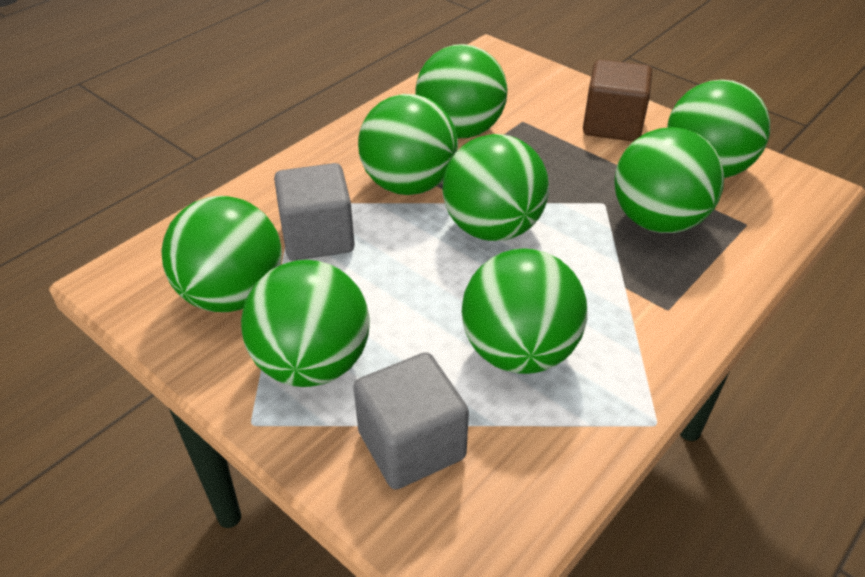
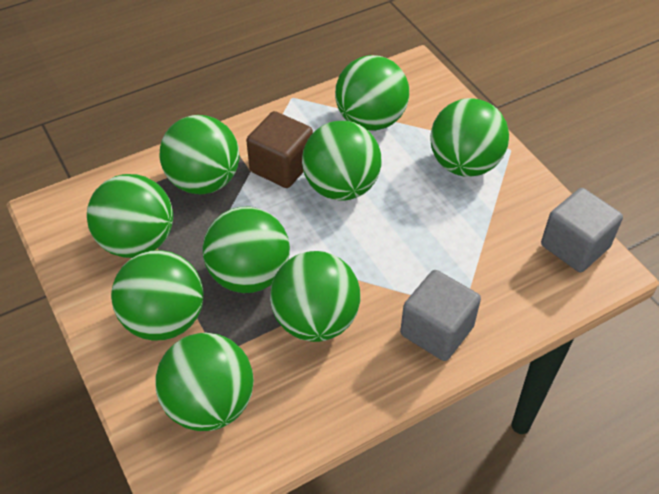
green ball: 8 -> 9

